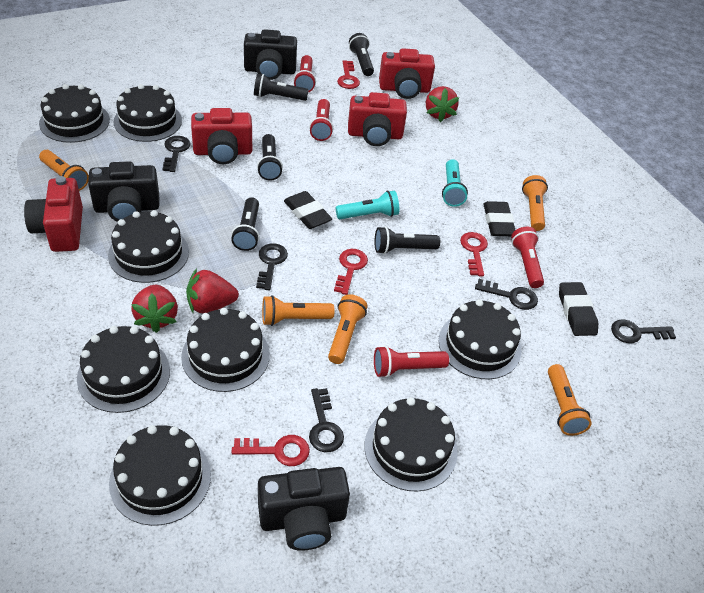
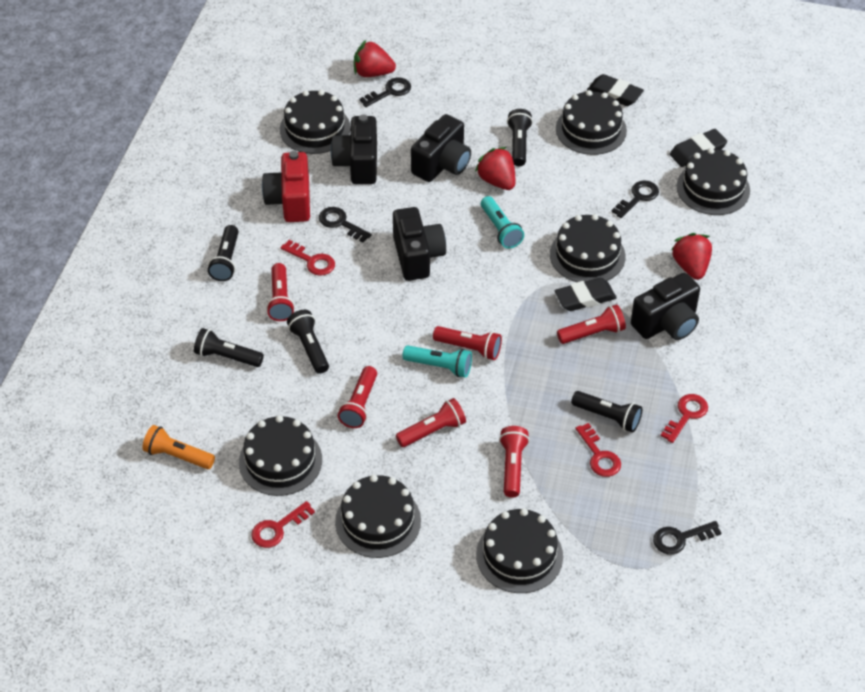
black cake: 8 -> 7
black camera: 3 -> 4
black key: 5 -> 4
orange flashlight: 5 -> 1
red camera: 4 -> 1
red flashlight: 4 -> 6

